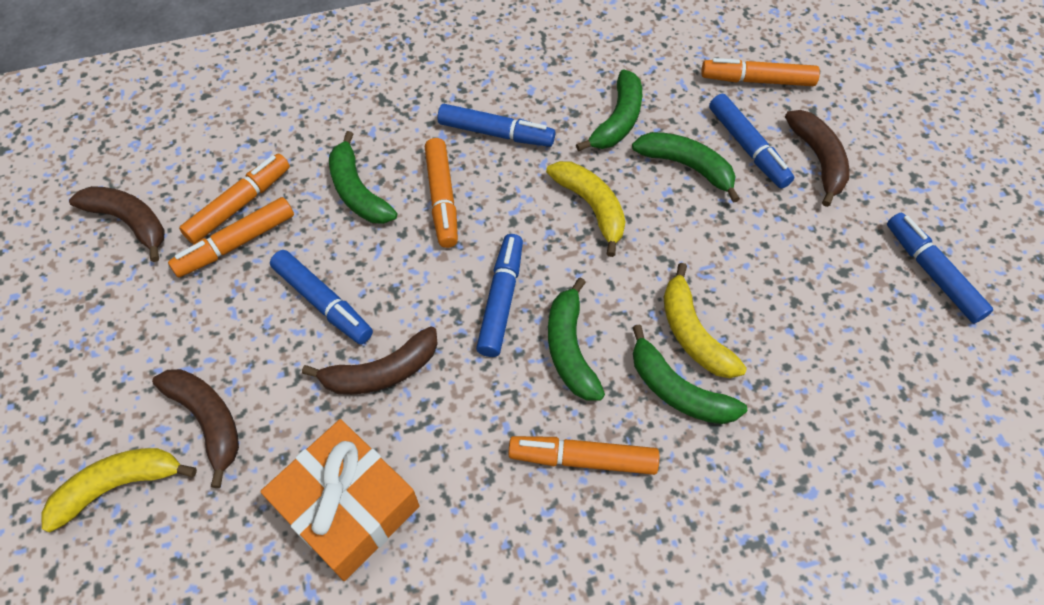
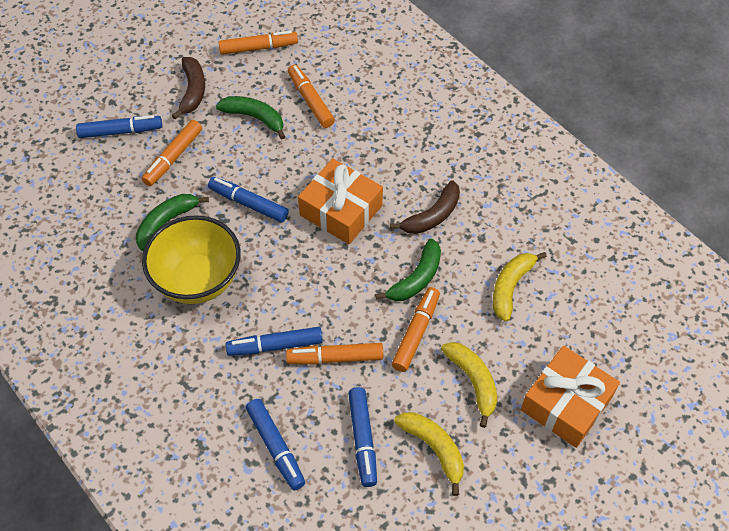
brown banana: 4 -> 2
green banana: 5 -> 3
orange gift: 1 -> 2
yellow bowl: 0 -> 1

